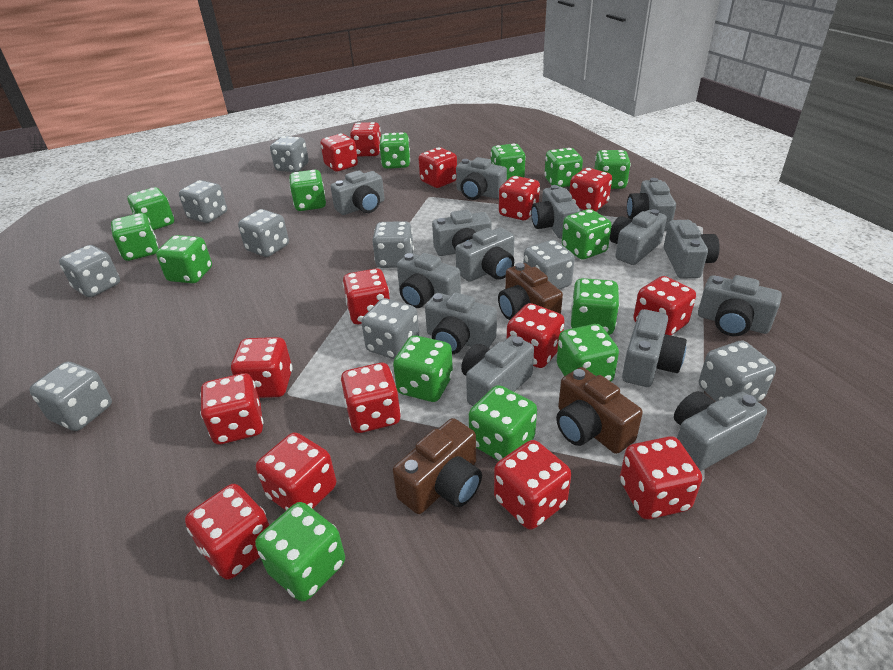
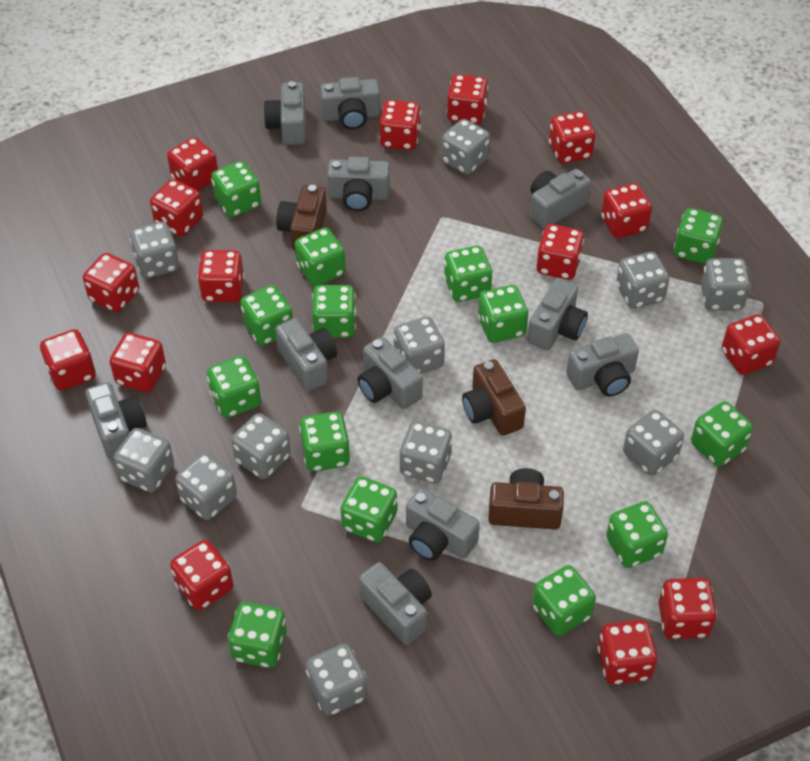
grey camera: 14 -> 11
grey dice: 9 -> 11

